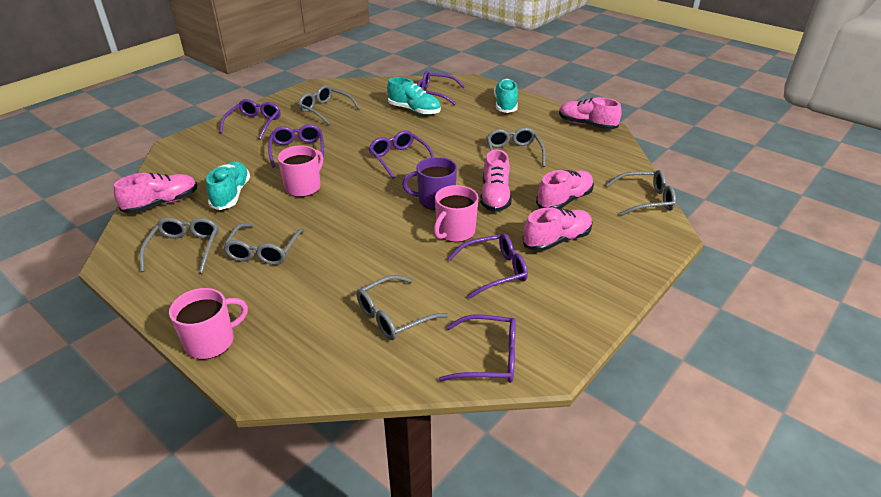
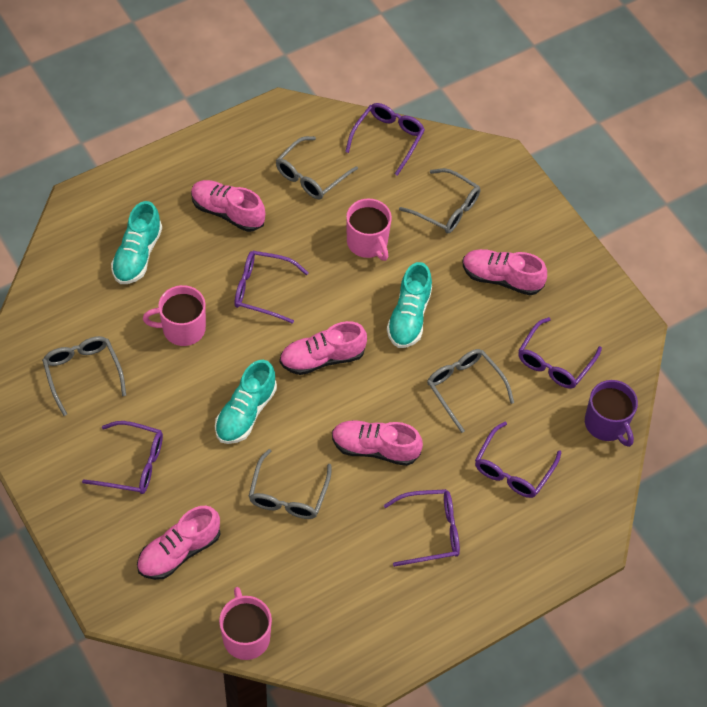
grey glasses: 6 -> 5

